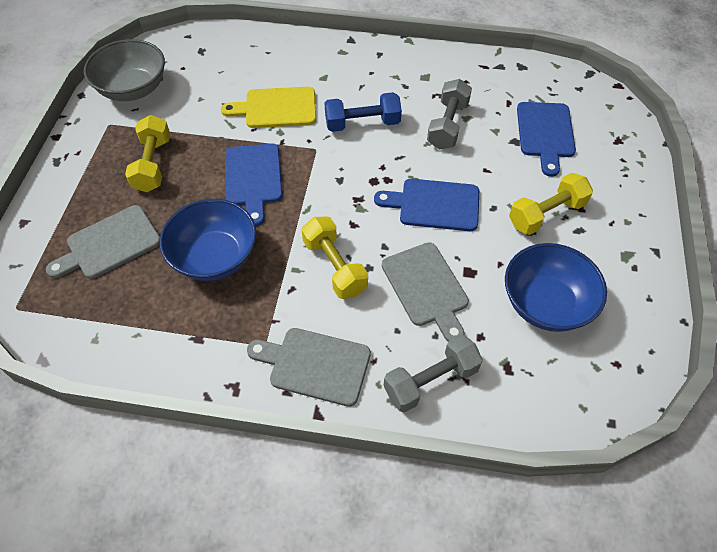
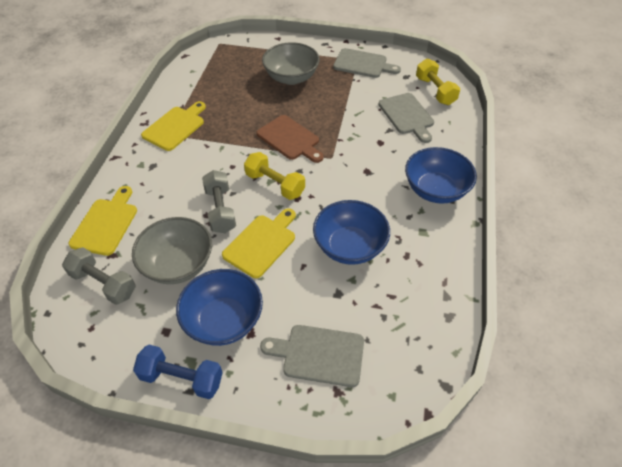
blue bowl: 2 -> 3
blue cutting board: 3 -> 0
brown cutting board: 0 -> 1
grey bowl: 1 -> 2
yellow cutting board: 1 -> 3
yellow dumbbell: 3 -> 2

